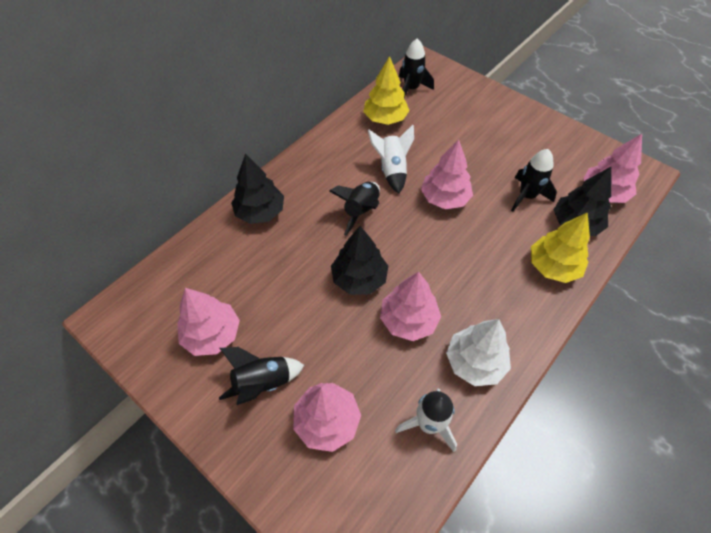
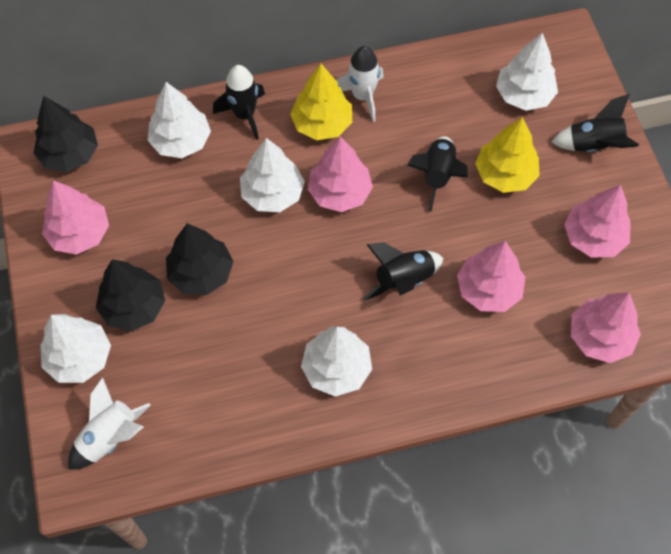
white tree: 1 -> 5

